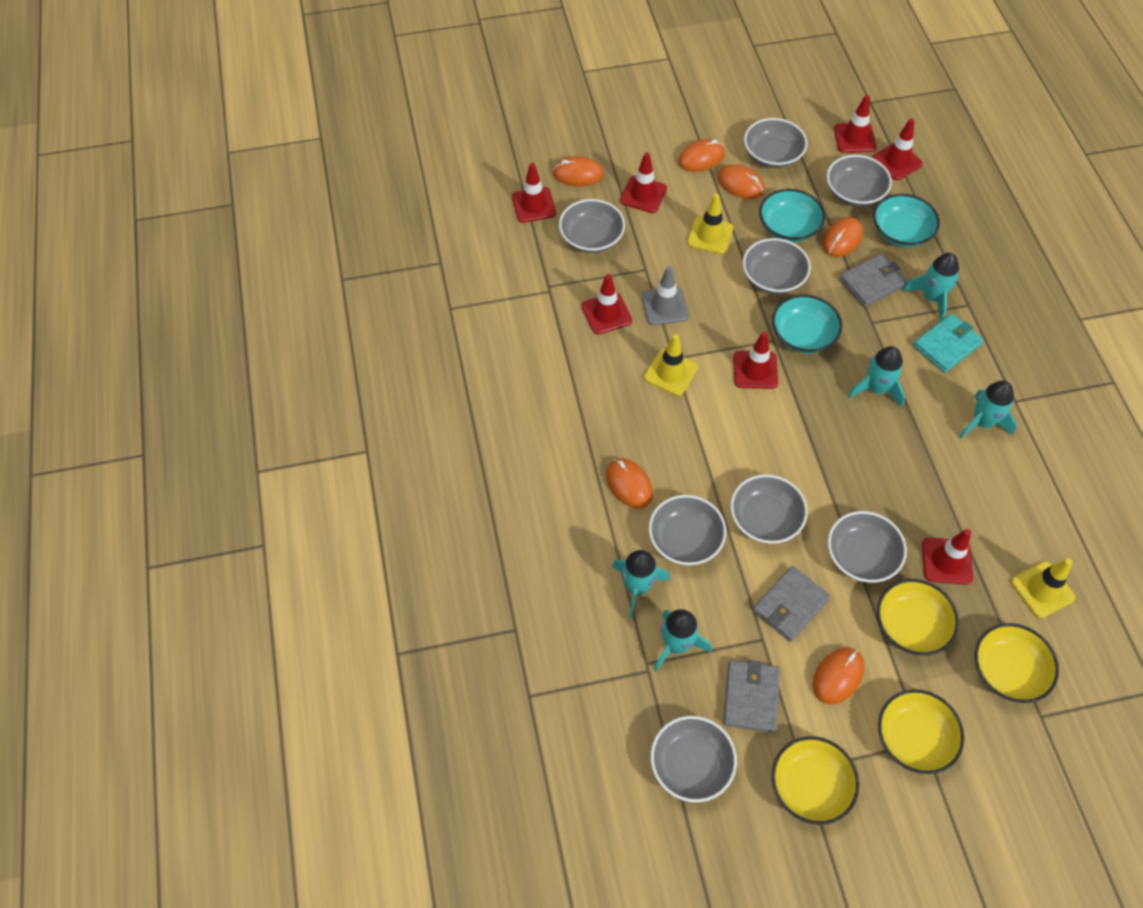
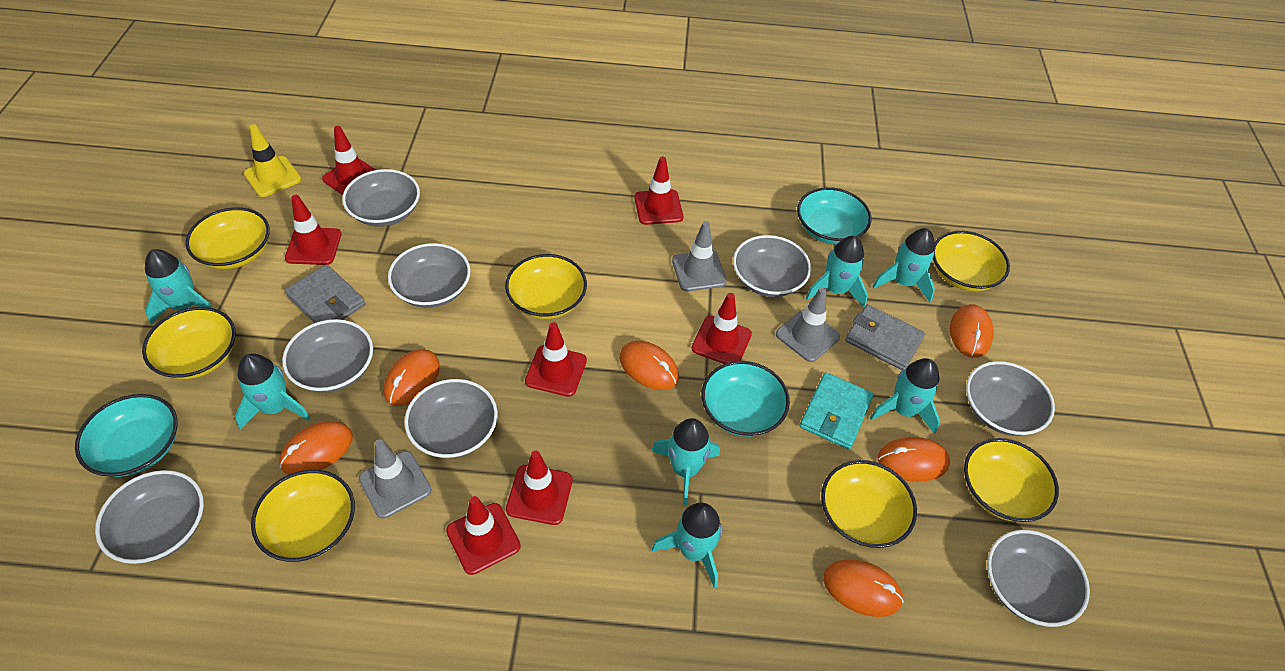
grey traffic cone: 1 -> 3
grey wallet: 3 -> 2
turquoise rocket: 5 -> 7
yellow bowl: 4 -> 7
yellow traffic cone: 3 -> 1

